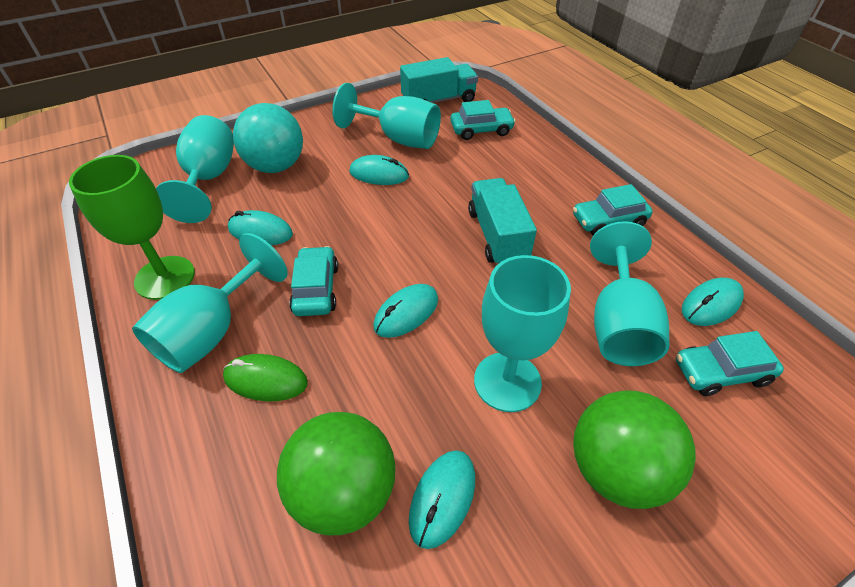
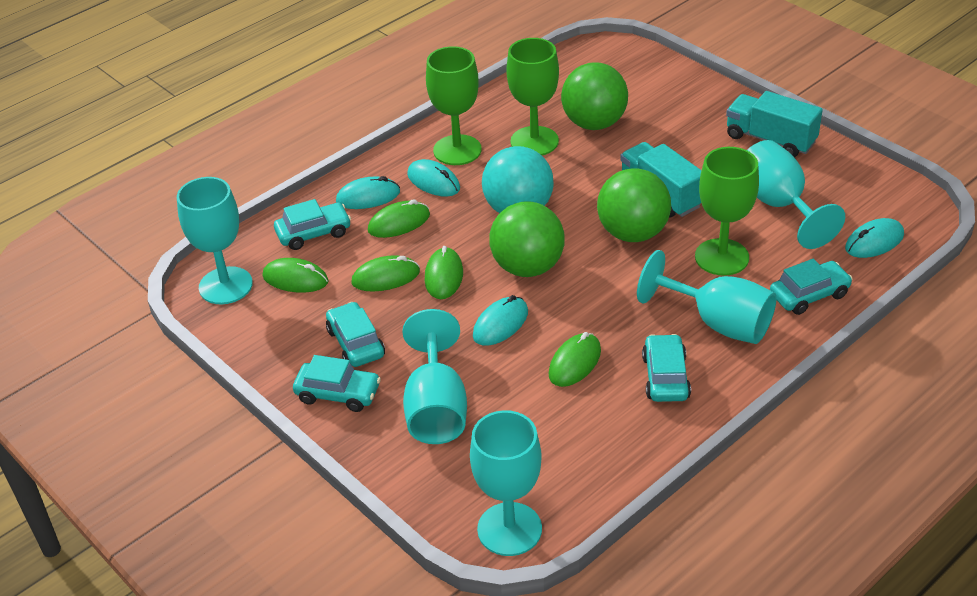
green ball: 2 -> 3
green goblet: 1 -> 3
green mouse: 1 -> 5
turquoise car: 4 -> 5
turquoise mouse: 5 -> 4

